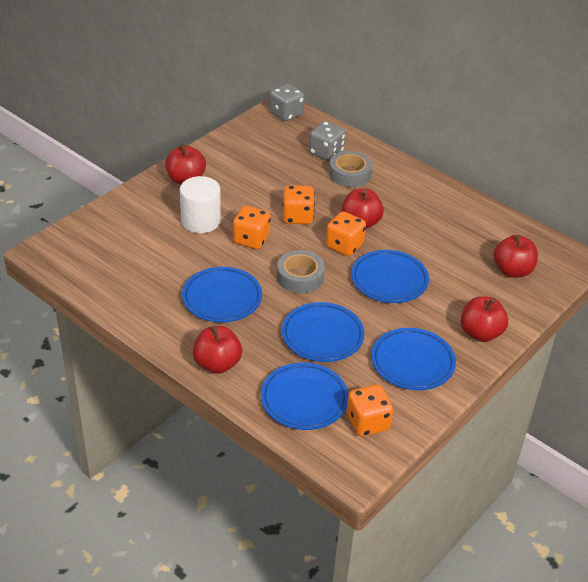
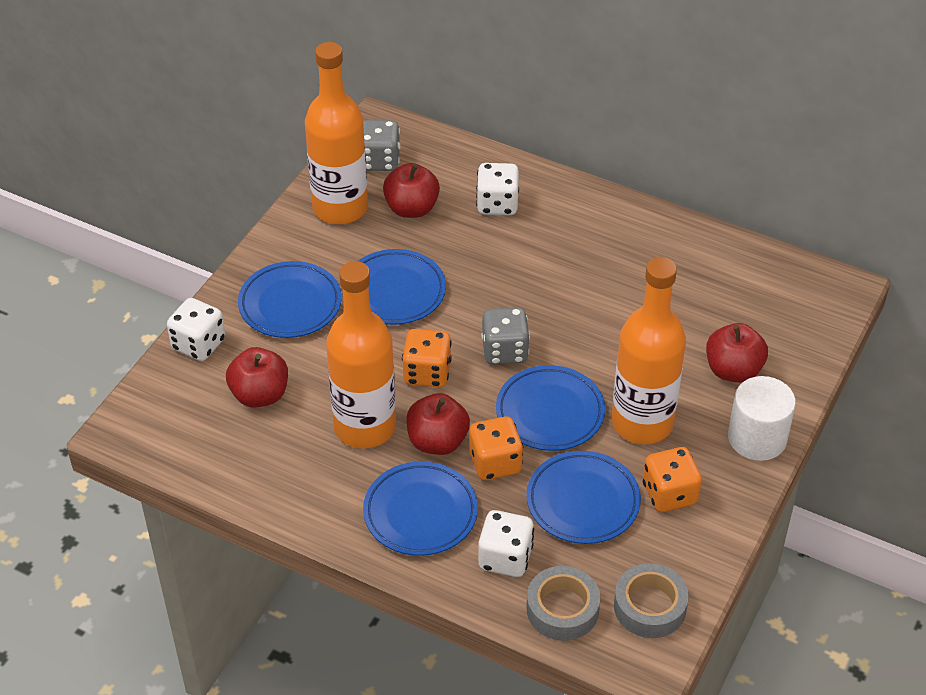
orange bottle: 0 -> 3
orange dice: 4 -> 3
red apple: 5 -> 4
white dice: 0 -> 3

